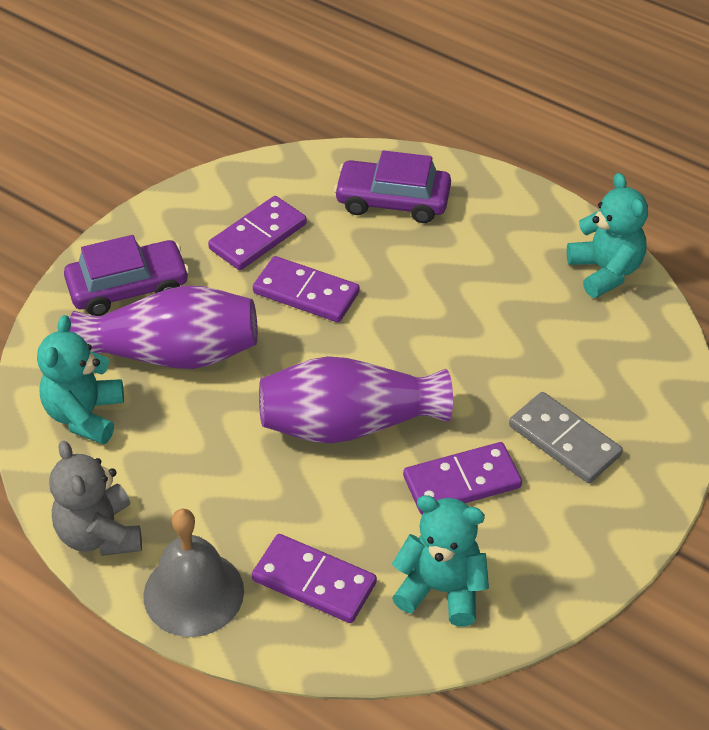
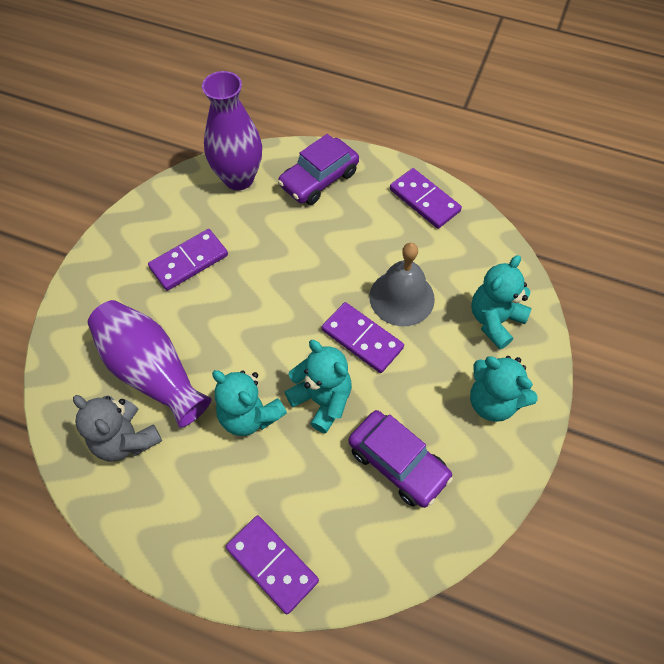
grey domino: 1 -> 0
turquoise teddy bear: 3 -> 4

